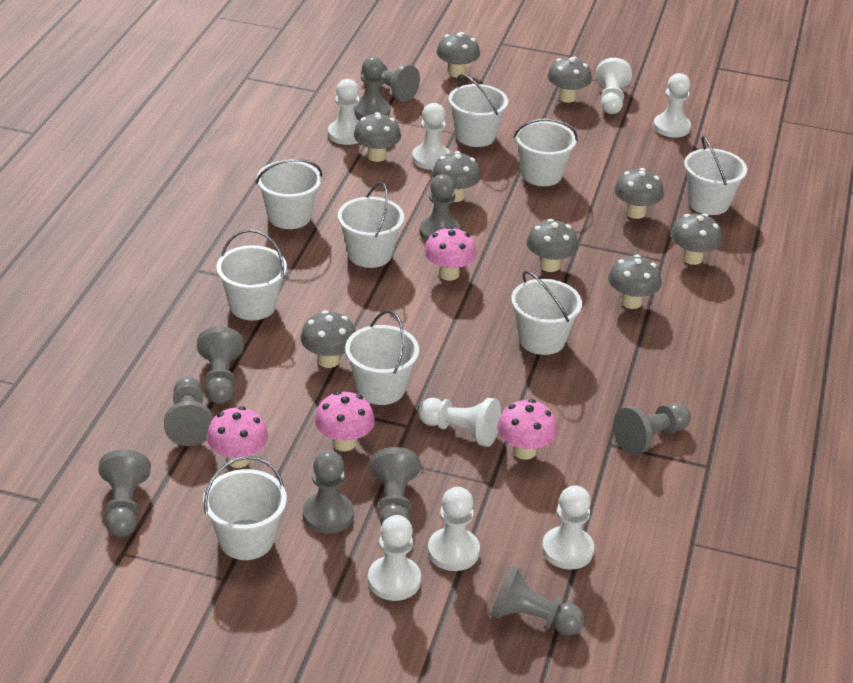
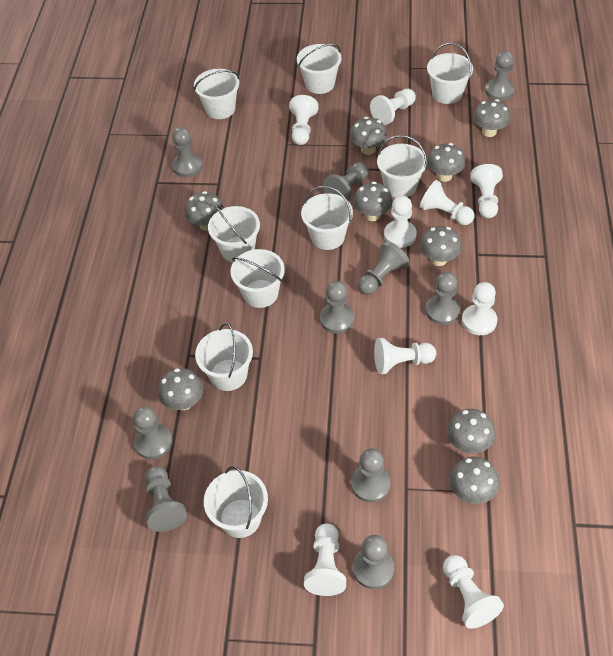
pink mushroom: 4 -> 0
white pawn: 8 -> 9

